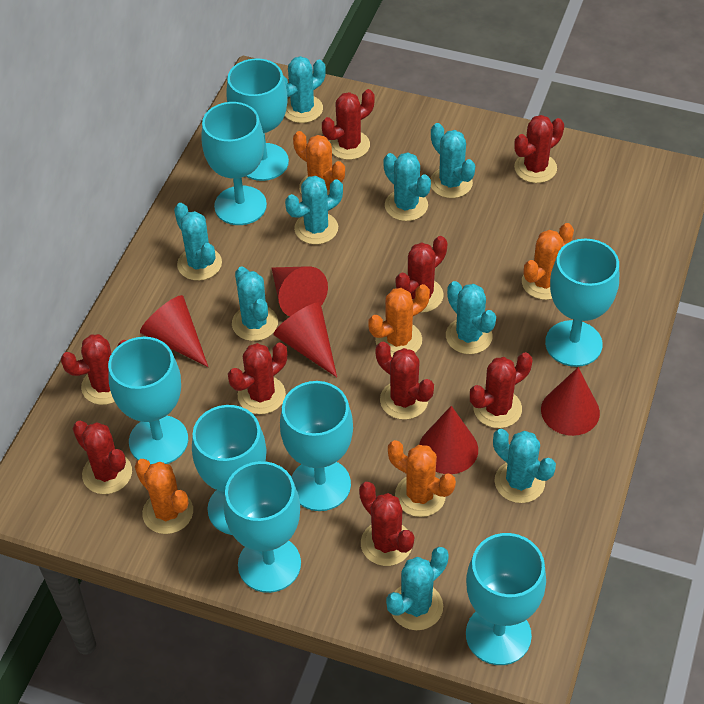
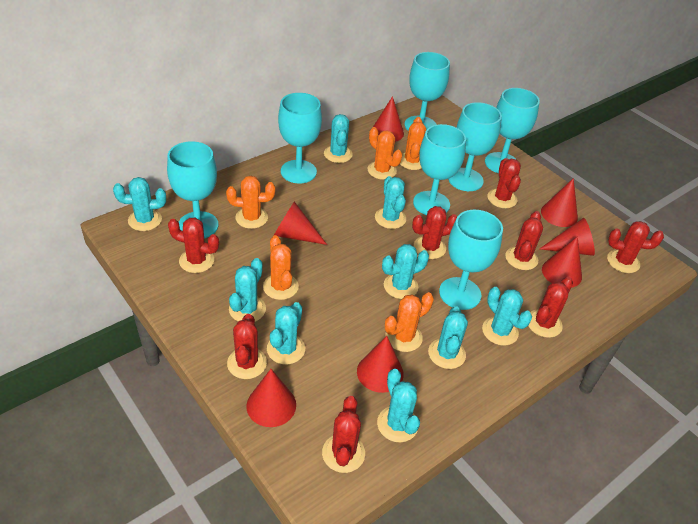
red cactus: 9 -> 8
red cone: 5 -> 7
turquoise goblet: 8 -> 7

